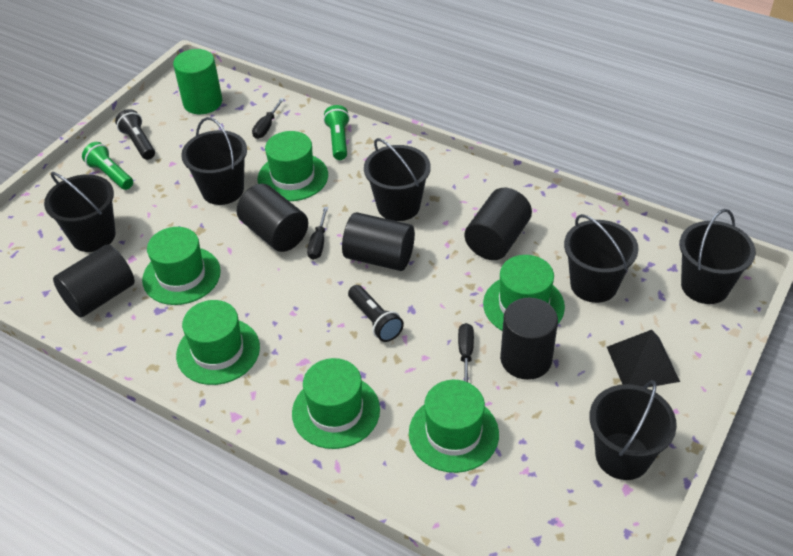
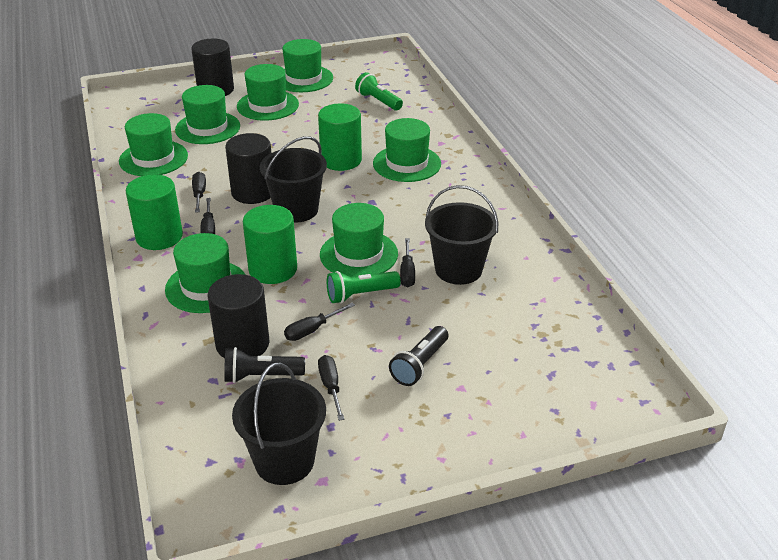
black bucket: 6 -> 3
black cylinder: 5 -> 3
black pyramid: 1 -> 0
black screwdriver: 3 -> 5
green cylinder: 1 -> 3
green hat: 6 -> 7

